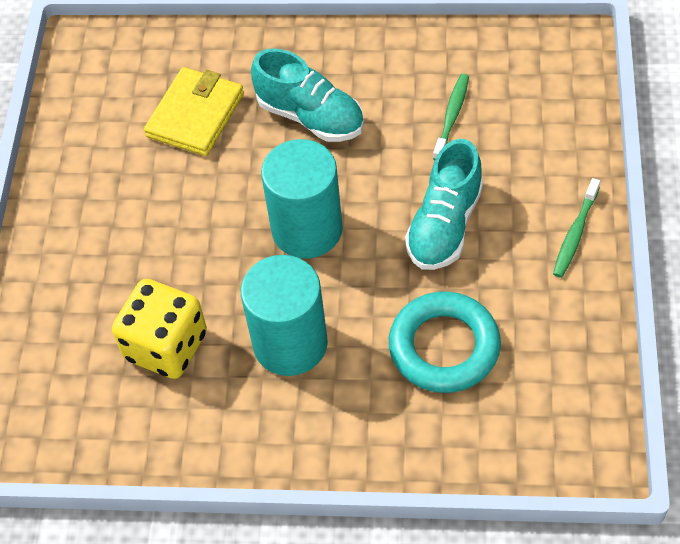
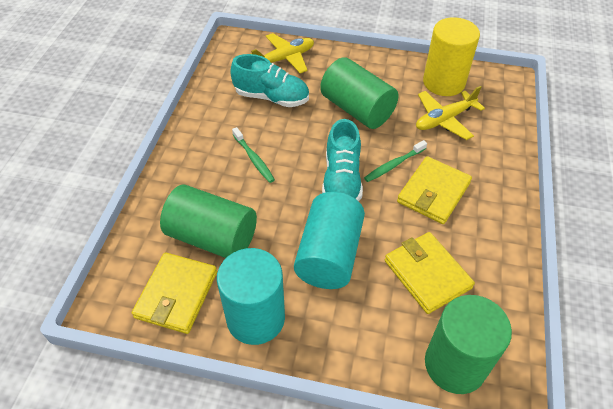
green cylinder: 0 -> 3
turquoise ring: 1 -> 0
yellow cylinder: 0 -> 1
yellow dice: 1 -> 0
yellow plane: 0 -> 2
yellow wallet: 1 -> 3

